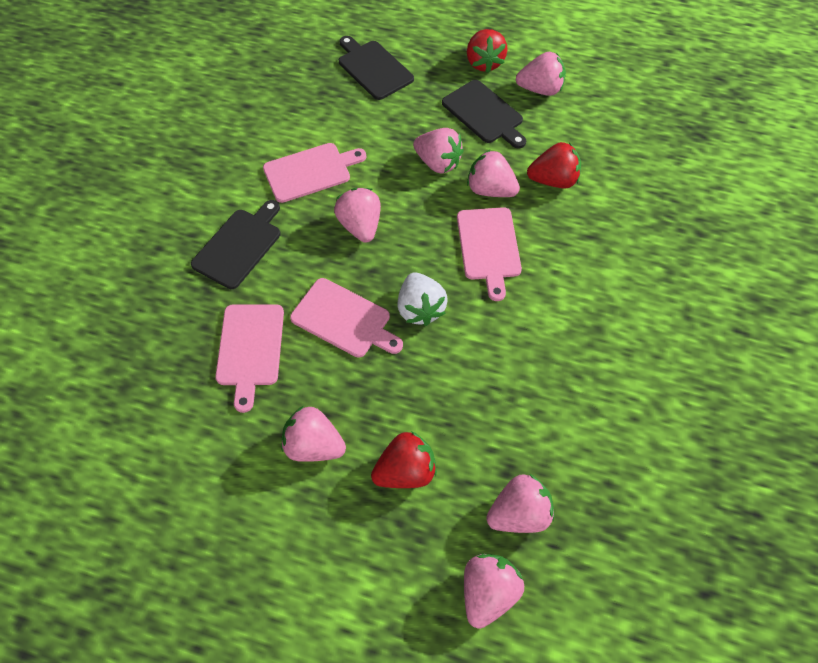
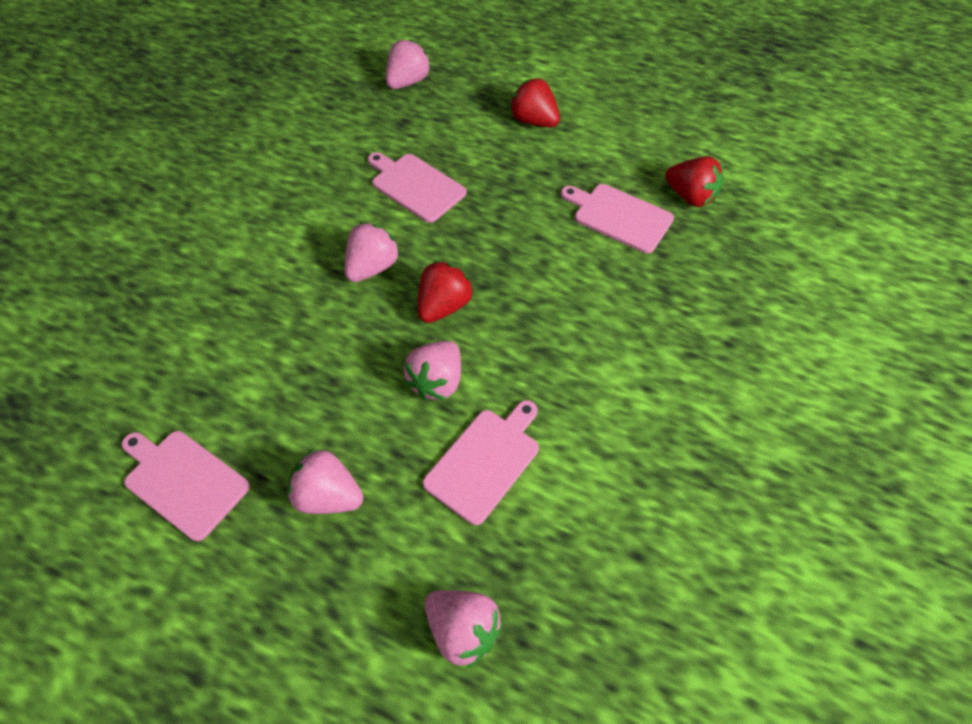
black cutting board: 3 -> 0
pink strawberry: 7 -> 5
white strawberry: 1 -> 0

